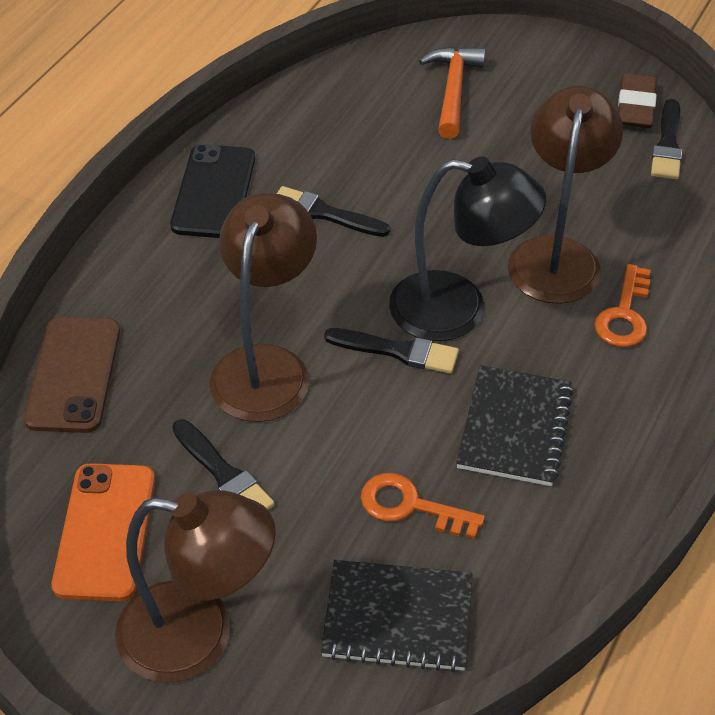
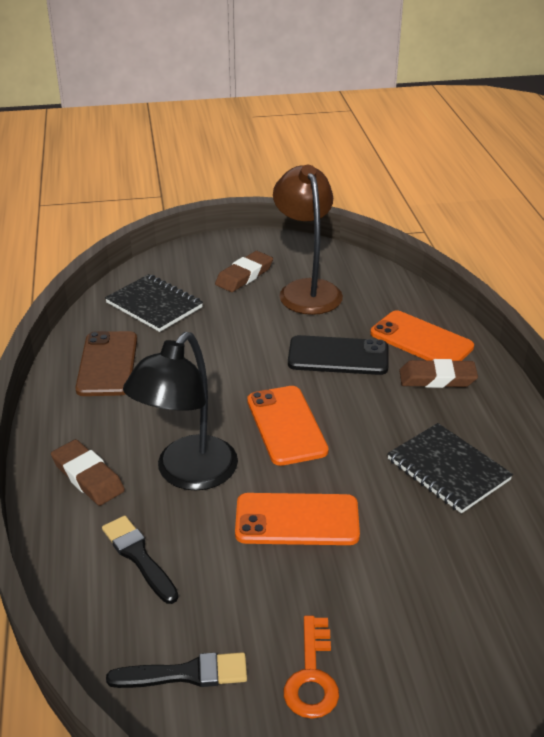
black brush: 4 -> 2
brown eraser: 1 -> 3
brown lamp: 3 -> 1
orange hammer: 1 -> 0
orange key: 2 -> 1
orange phone: 1 -> 3

